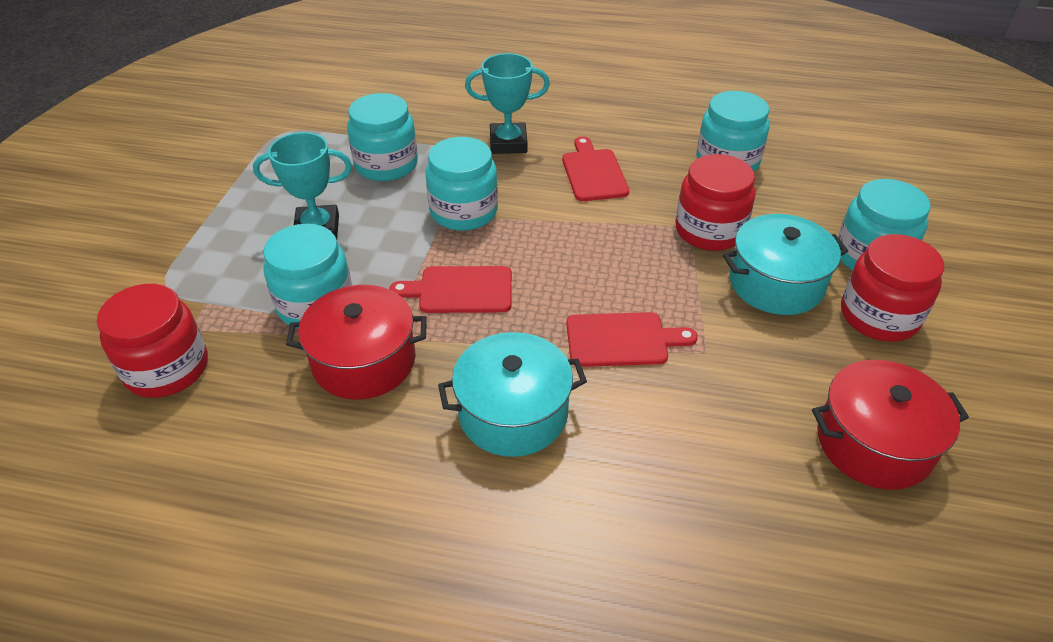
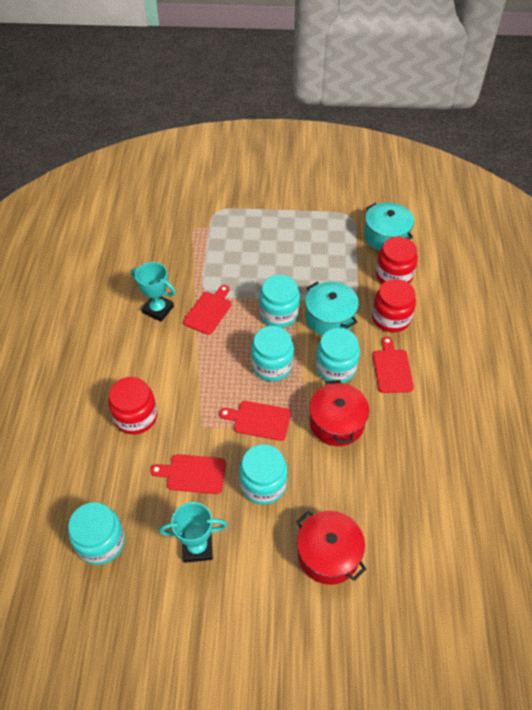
red cutting board: 3 -> 4

